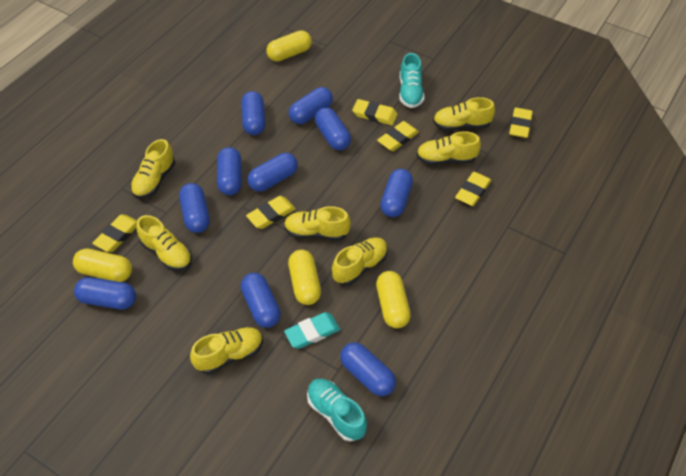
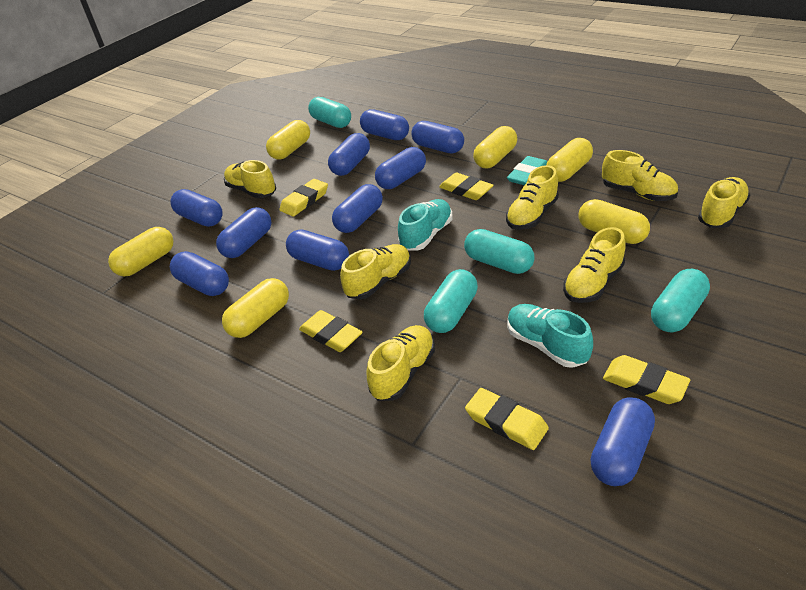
turquoise capsule: 0 -> 4
yellow capsule: 4 -> 6
yellow eraser: 6 -> 5

